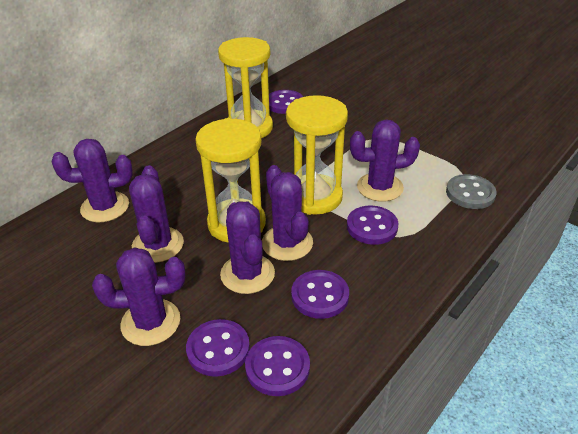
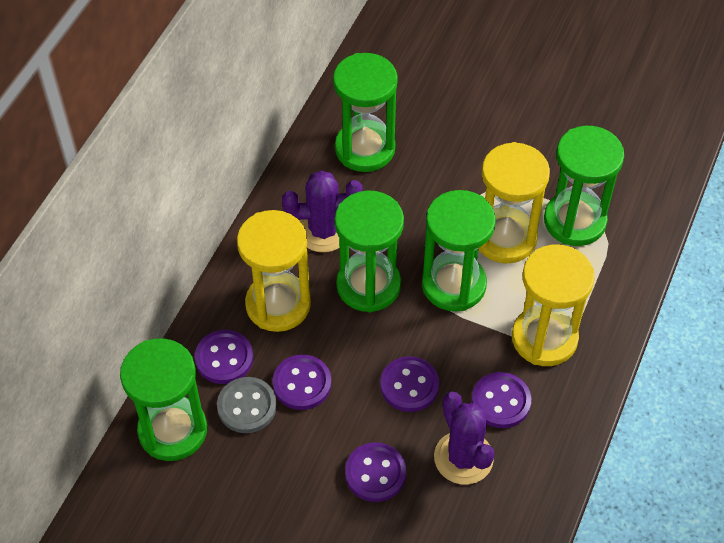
green hourglass: 0 -> 5
purple cactus: 6 -> 2

